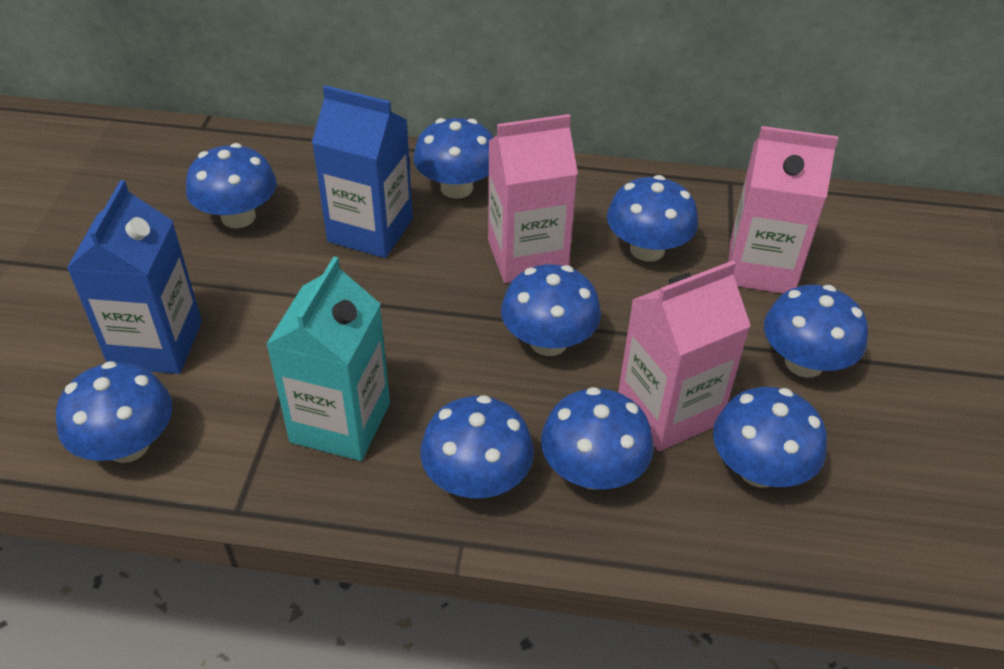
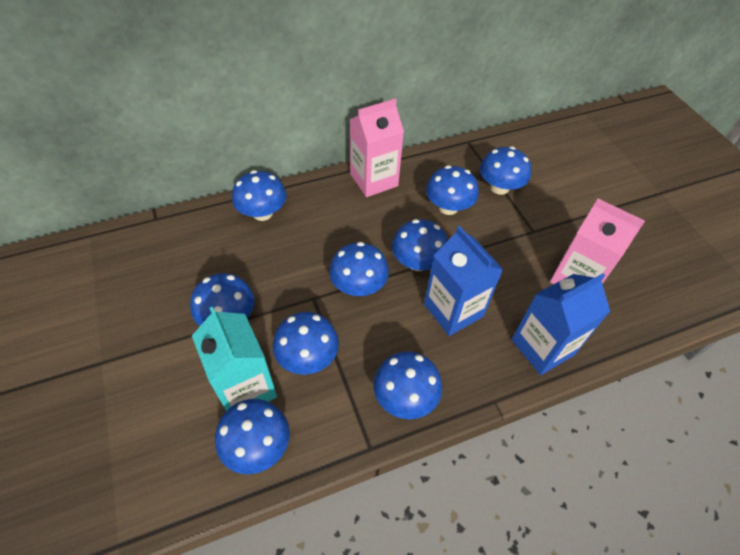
pink carton: 3 -> 2

